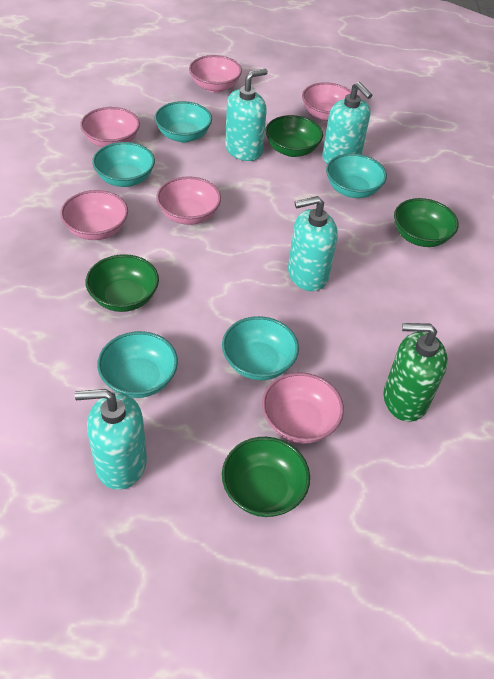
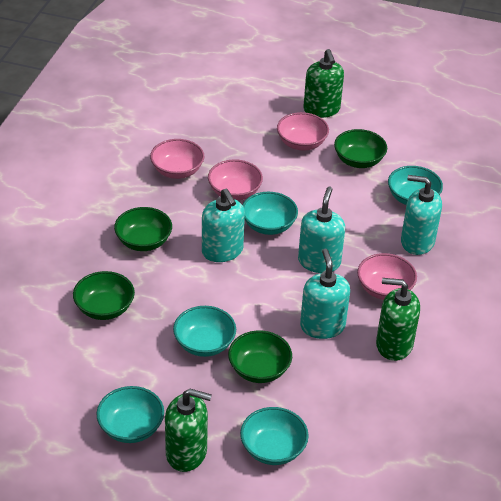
green soap dispenser: 1 -> 3
pink bowl: 6 -> 4

